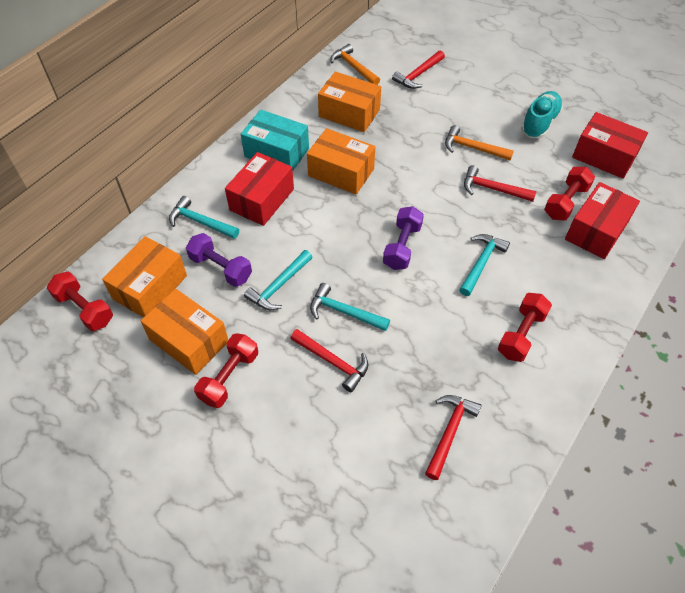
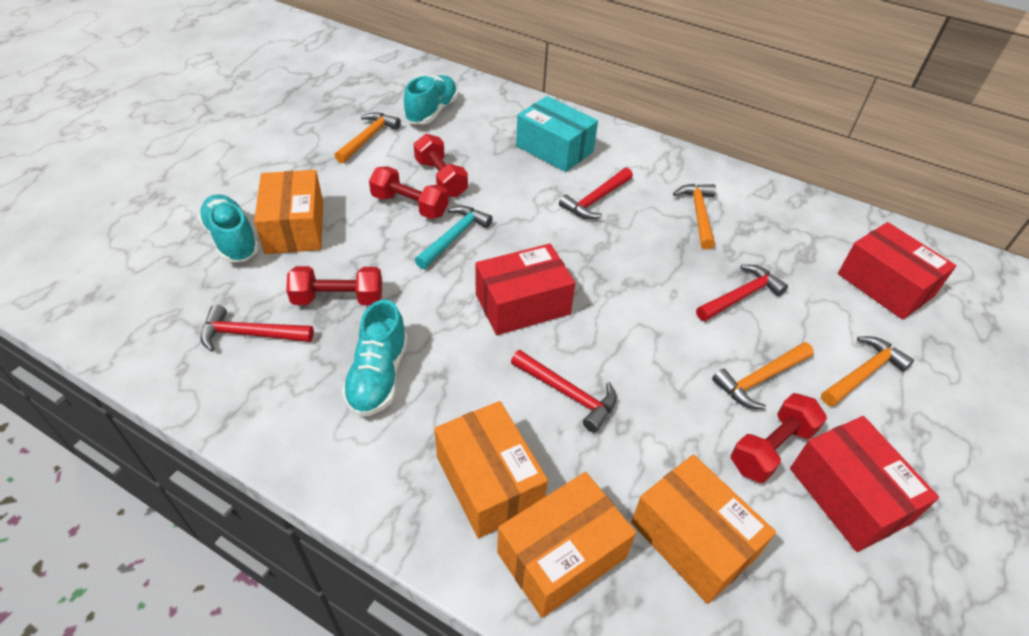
orange hammer: 2 -> 4
purple dumbbell: 2 -> 0
turquoise hammer: 4 -> 1
turquoise shoe: 1 -> 3

